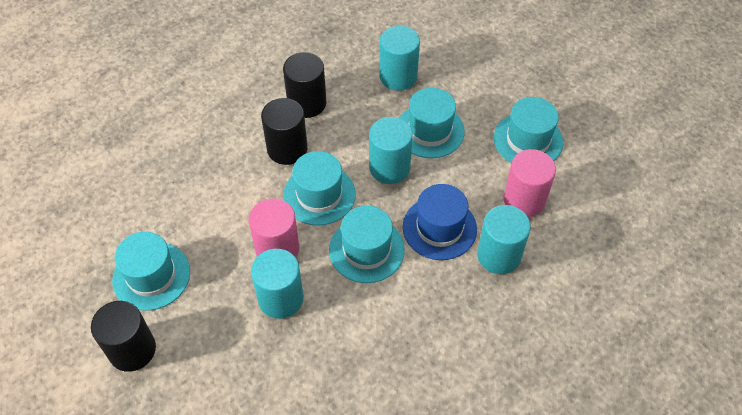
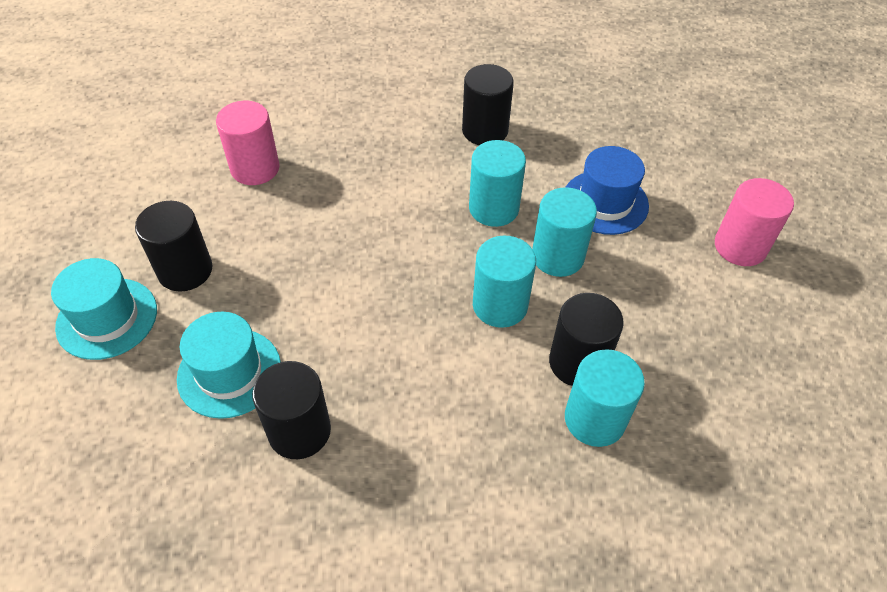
black cylinder: 3 -> 4
turquoise hat: 5 -> 2

